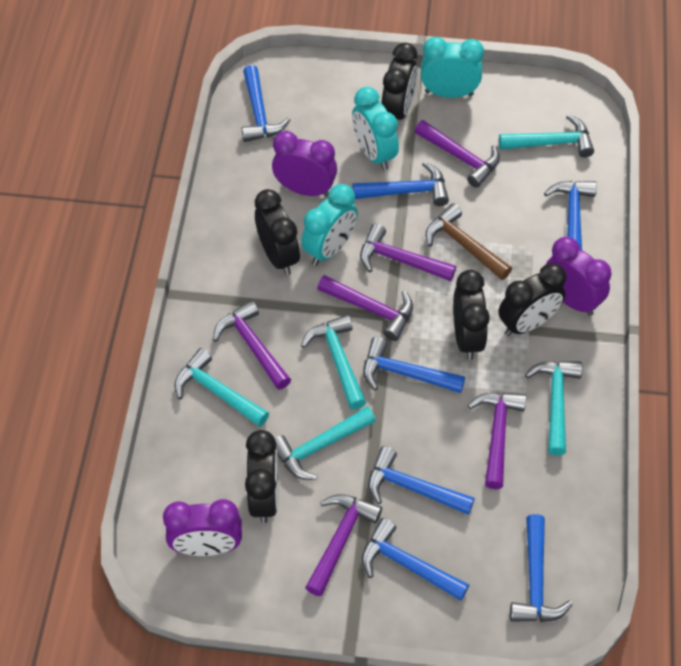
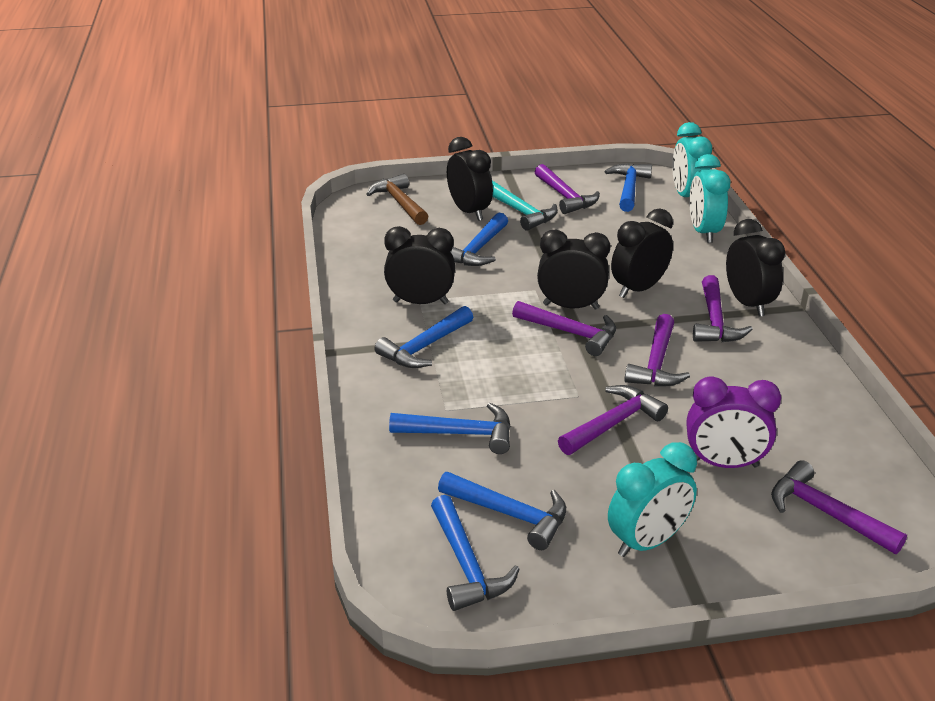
blue hammer: 7 -> 6
purple clock: 3 -> 1
turquoise hammer: 5 -> 1

